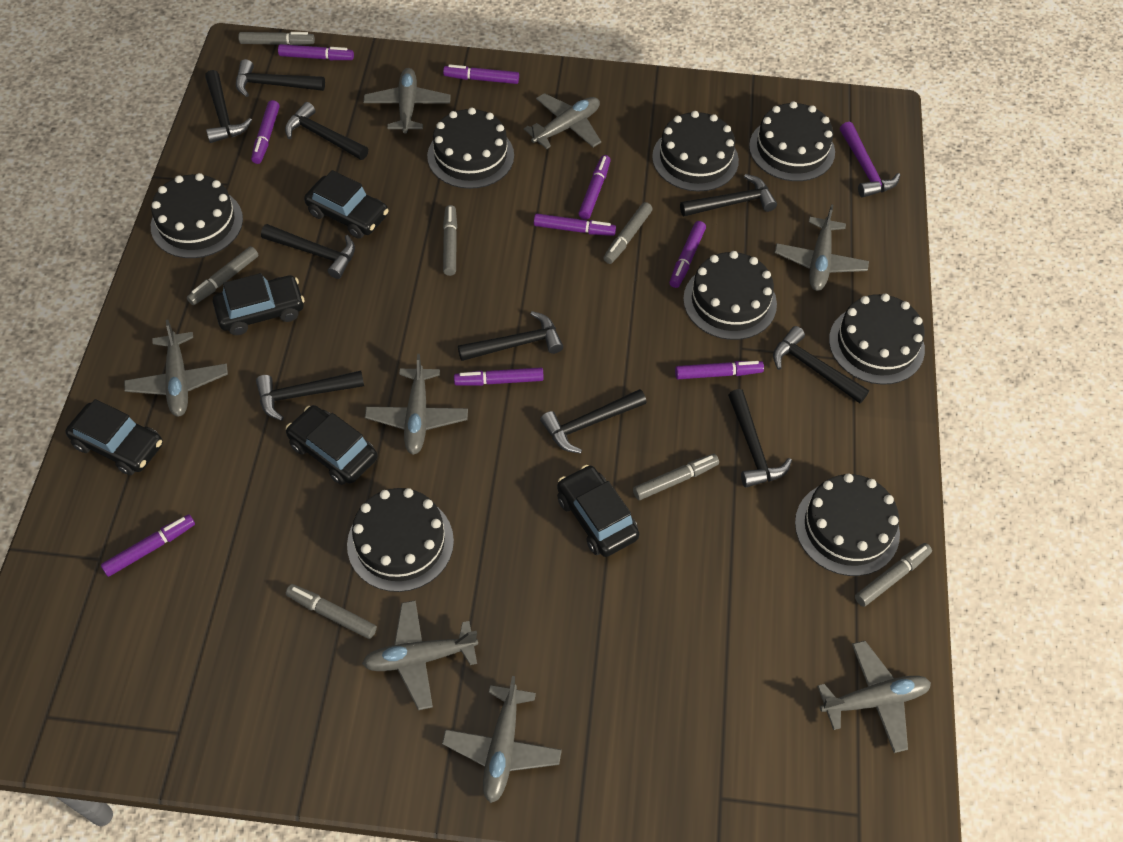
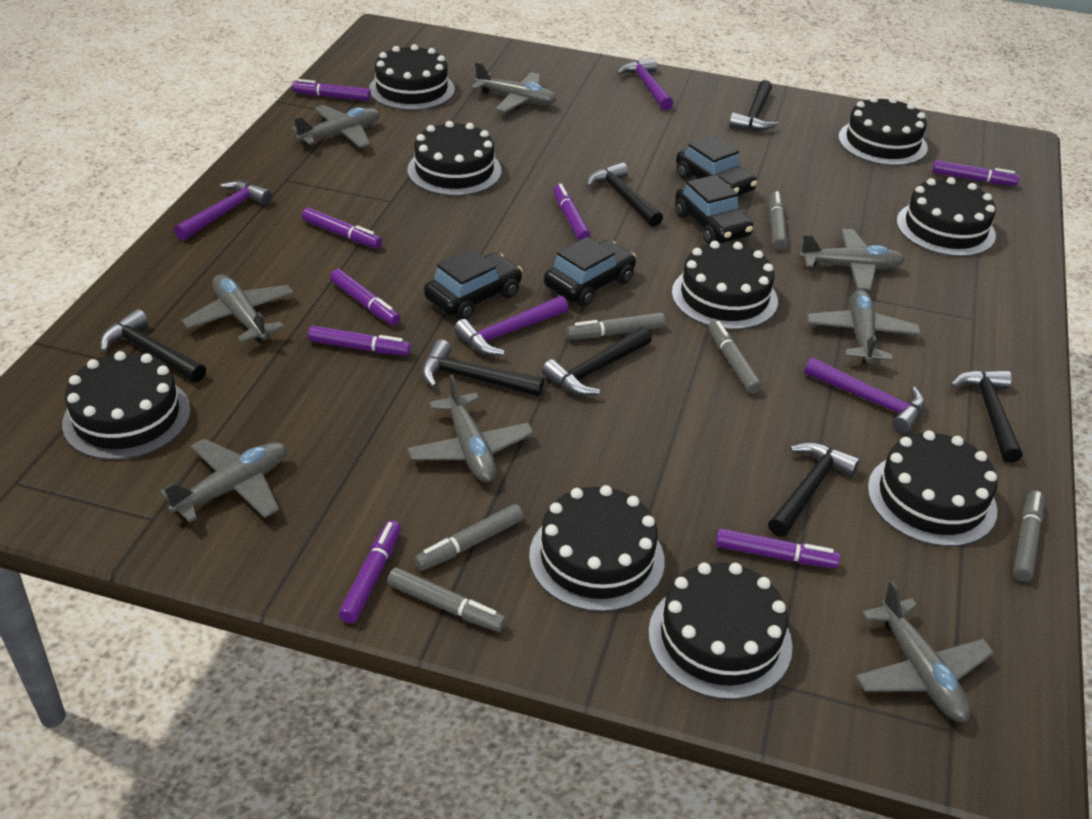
black cake: 8 -> 9
black car: 5 -> 4
black hammer: 10 -> 7
grey marker: 7 -> 6
purple hammer: 1 -> 4
purple marker: 9 -> 8

